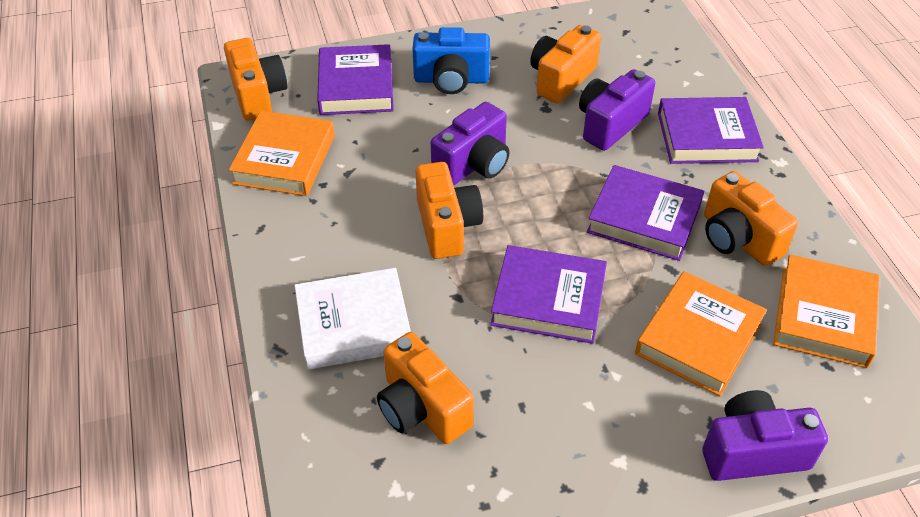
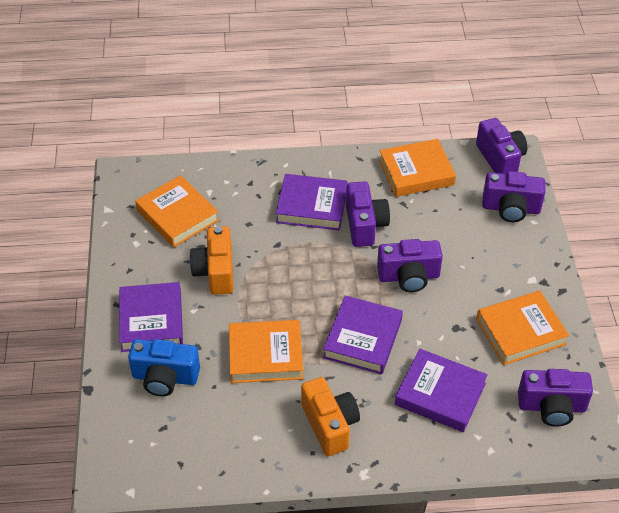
orange book: 3 -> 4
orange camera: 5 -> 2
purple camera: 3 -> 5
white book: 1 -> 0

